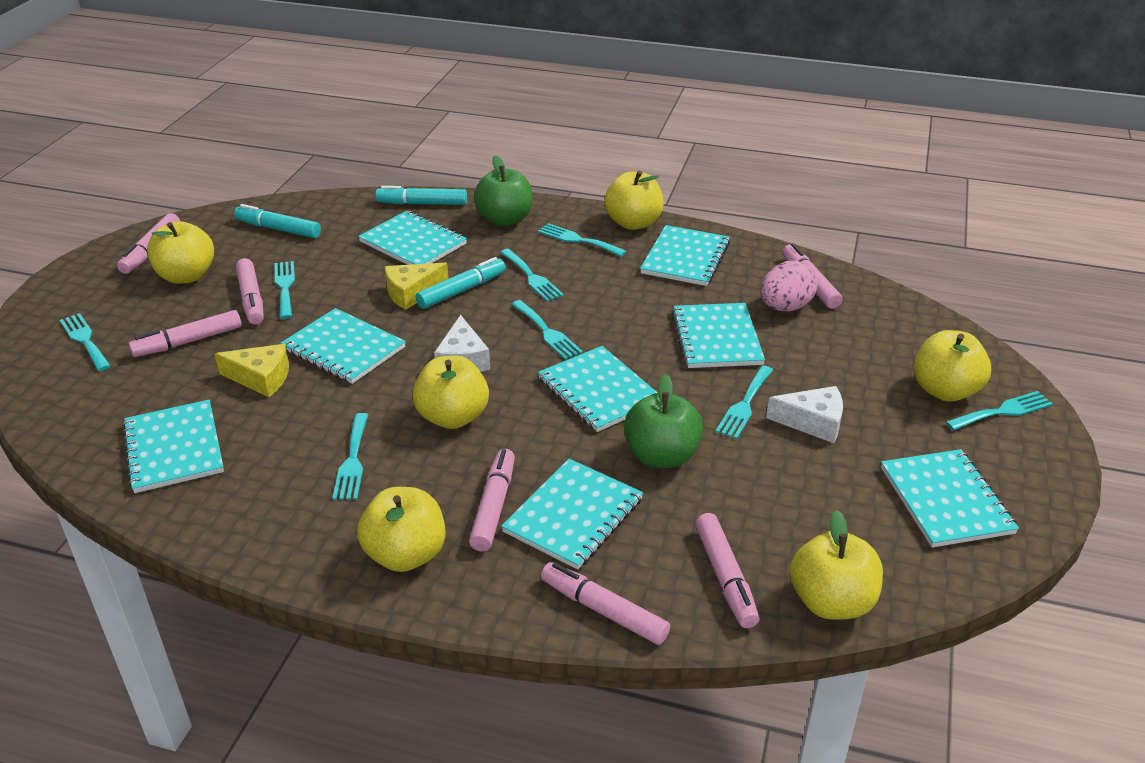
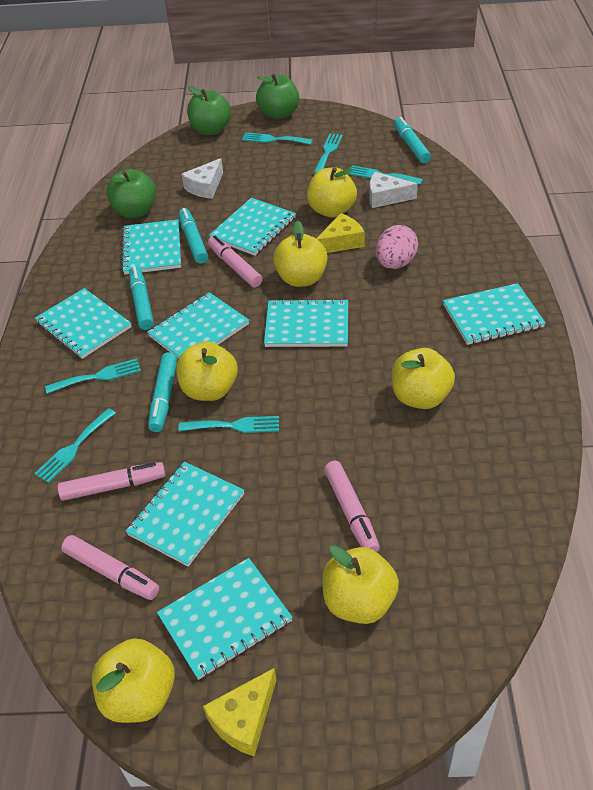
green apple: 2 -> 3
pink marker: 7 -> 4
turquoise fork: 8 -> 6
turquoise marker: 3 -> 4

